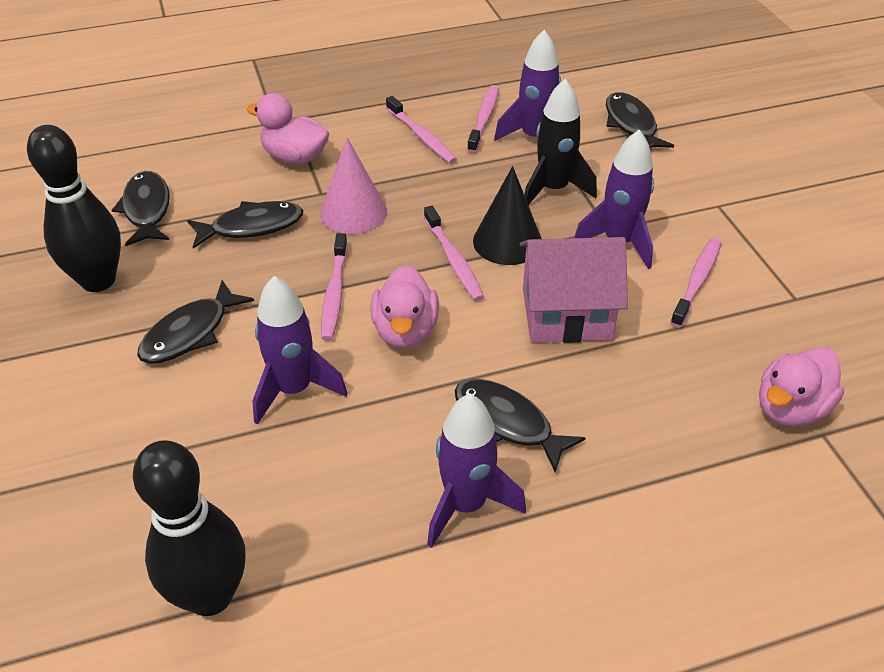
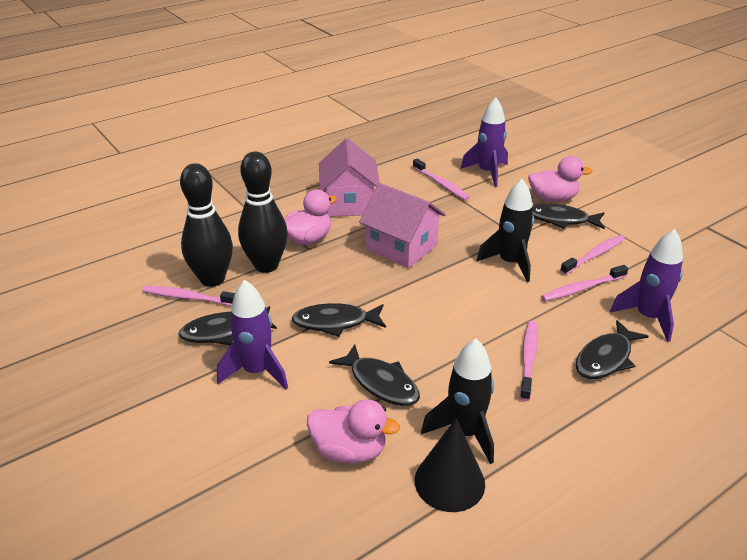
black rocket: 1 -> 2
pink cone: 1 -> 0
pink house: 1 -> 2
purple rocket: 4 -> 3

